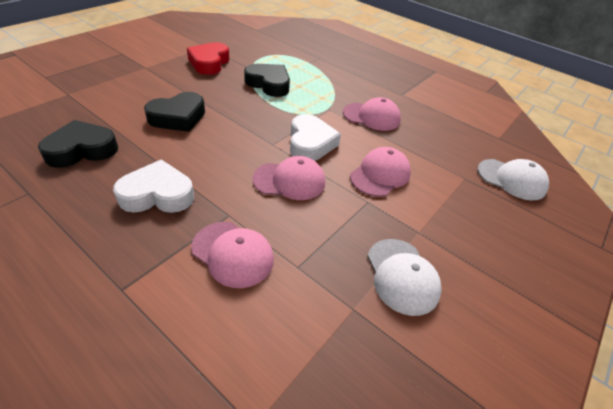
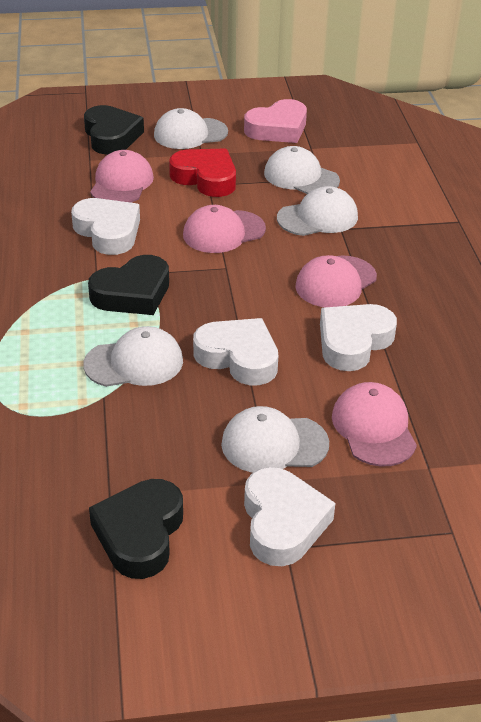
pink heart: 0 -> 1
white cap: 2 -> 5
white heart: 2 -> 4

